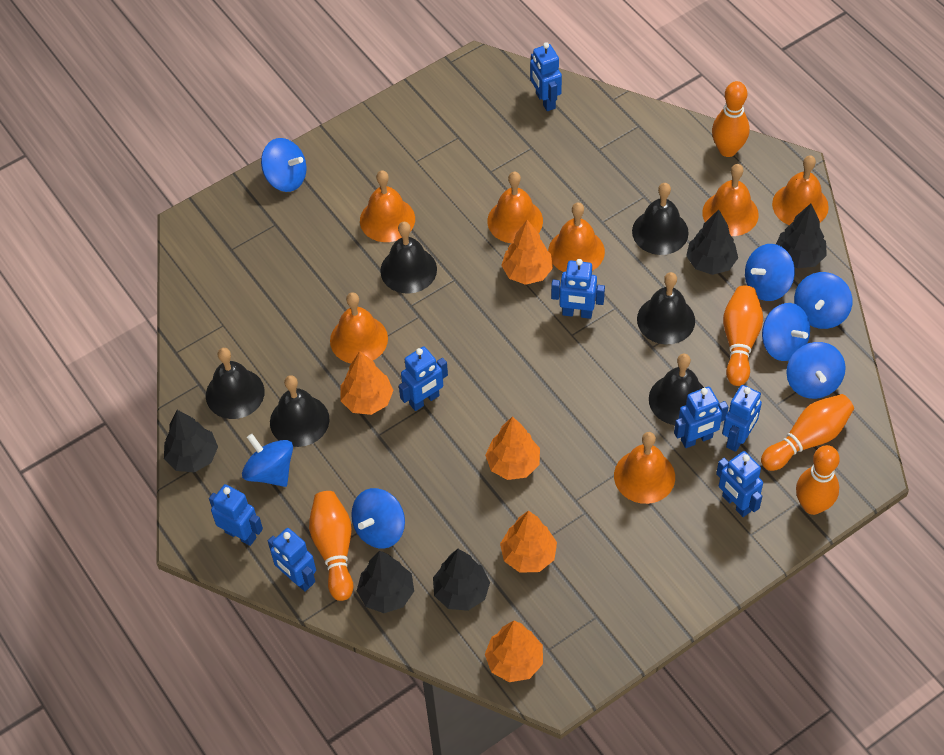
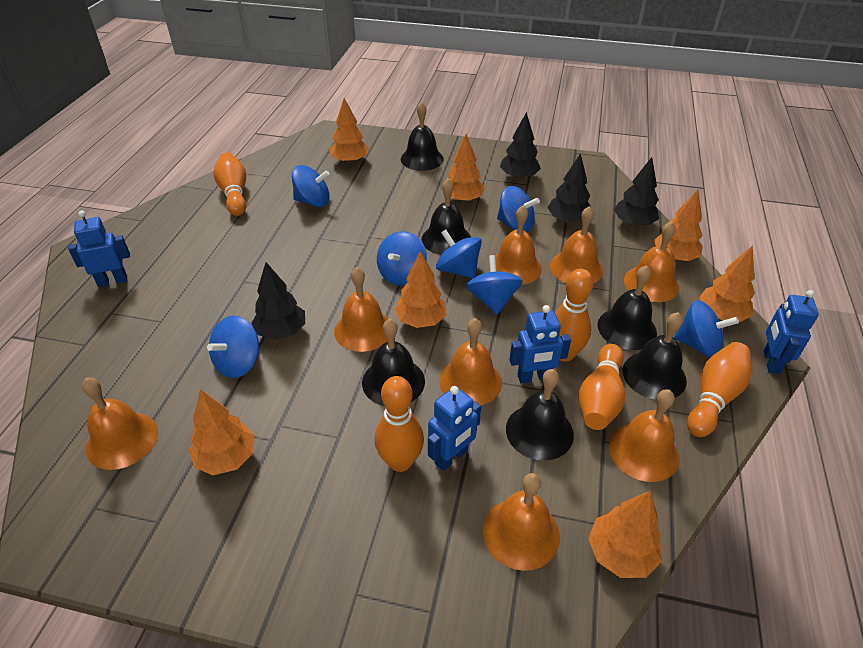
black tree: 5 -> 4
blue robot: 8 -> 4
orange bell: 7 -> 8
orange tree: 5 -> 7

